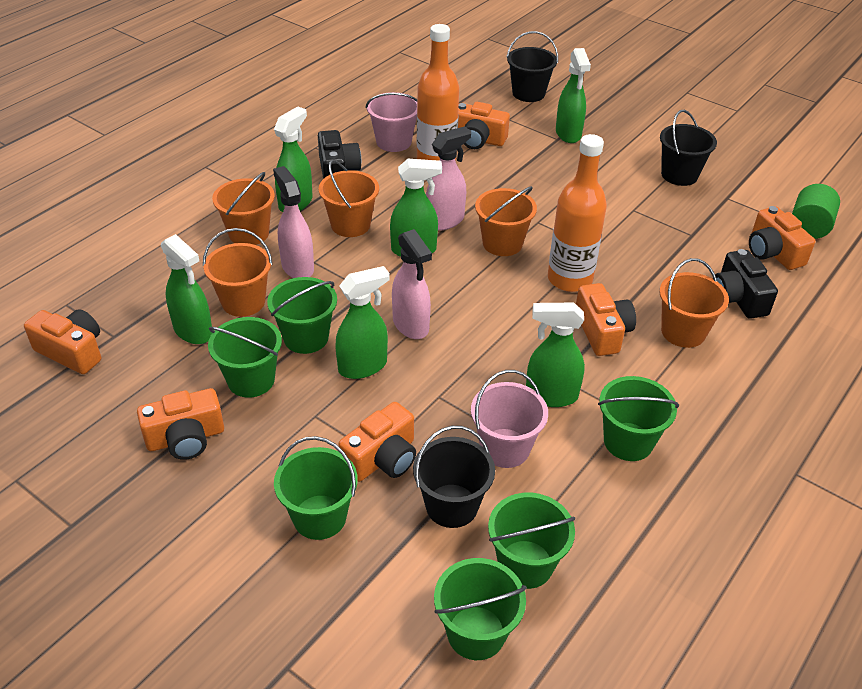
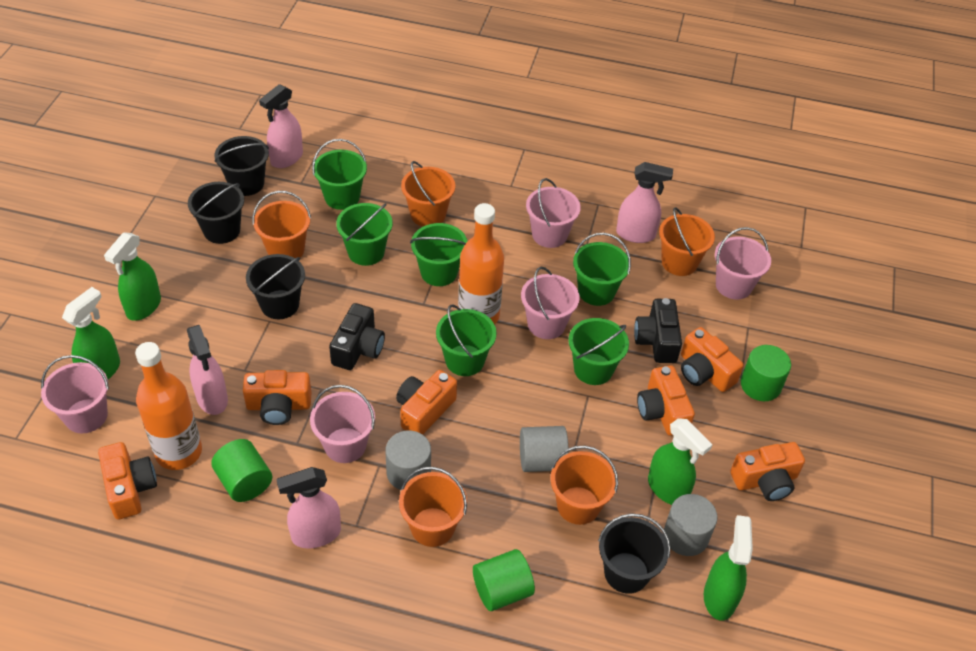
black bucket: 3 -> 4
green cylinder: 1 -> 3
green spray bottle: 6 -> 4
grey cylinder: 0 -> 3
pink bucket: 2 -> 5
pink spray bottle: 3 -> 4

